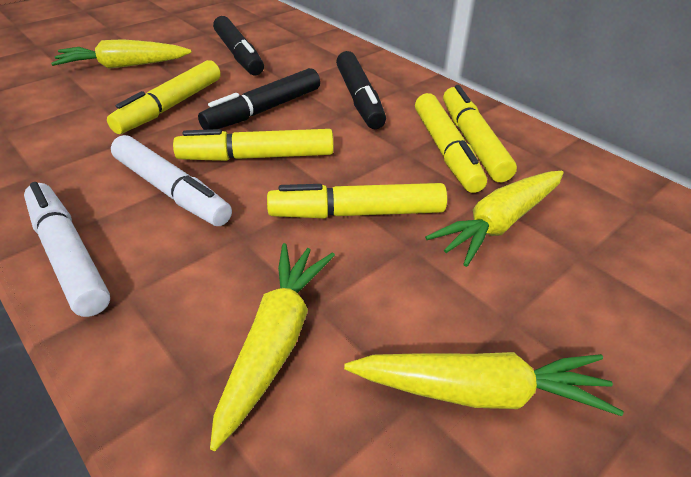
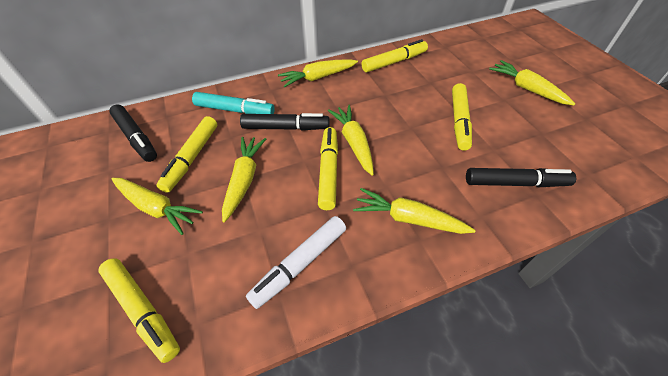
turquoise marker: 0 -> 1
white marker: 2 -> 1
yellow carrot: 4 -> 6

